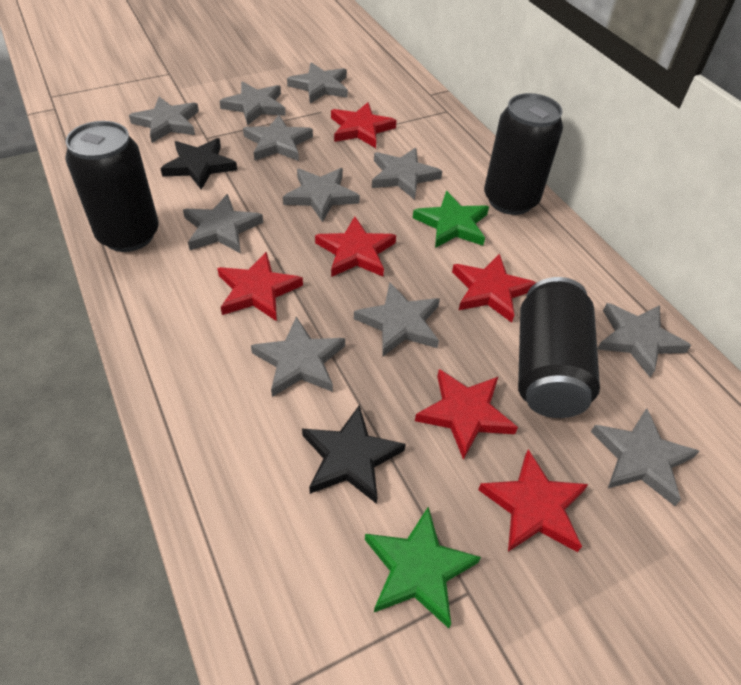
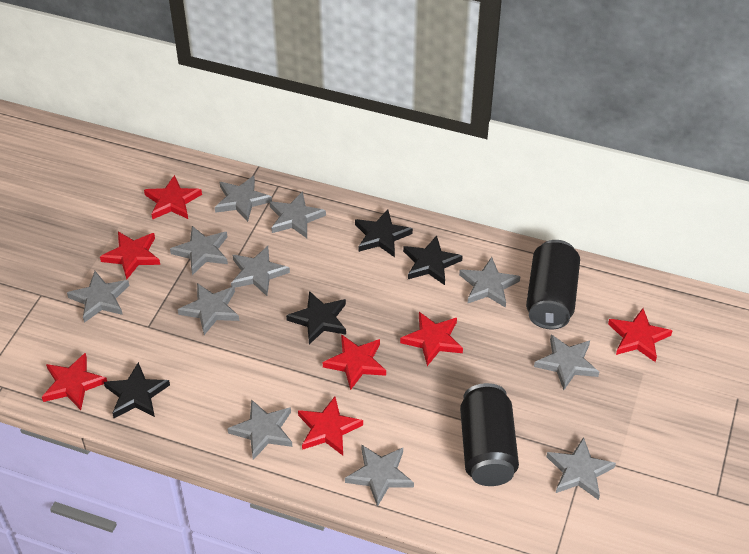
black can: 3 -> 2
black star: 2 -> 4
green star: 2 -> 0
red star: 6 -> 7

